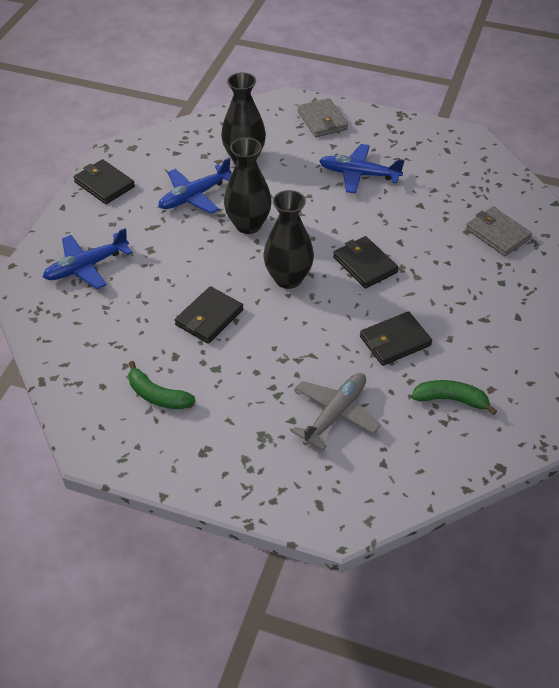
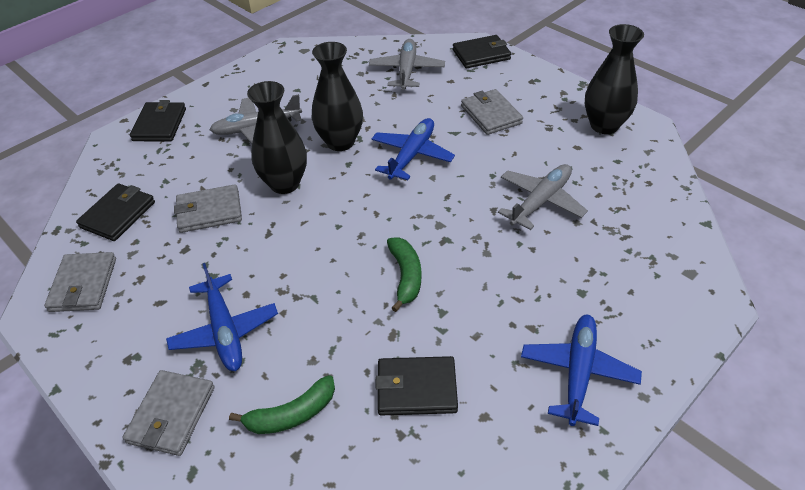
grey plane: 1 -> 3
grey wallet: 2 -> 4

